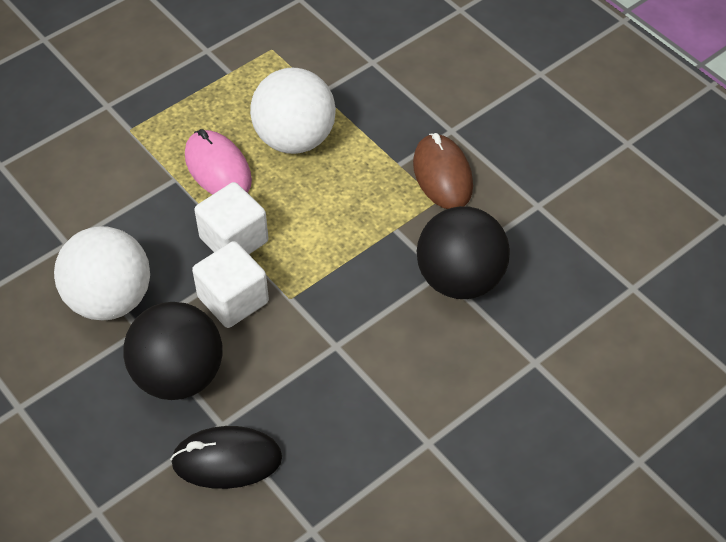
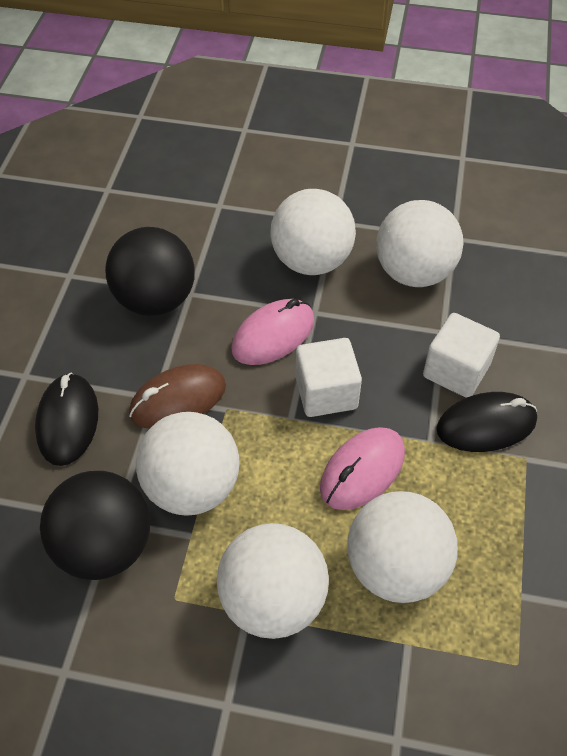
black mouse: 1 -> 2
pink mouse: 1 -> 2
white ball: 2 -> 5

